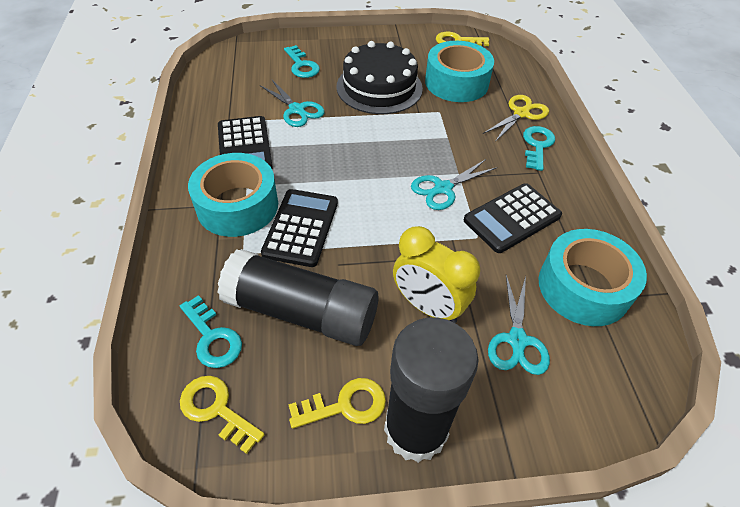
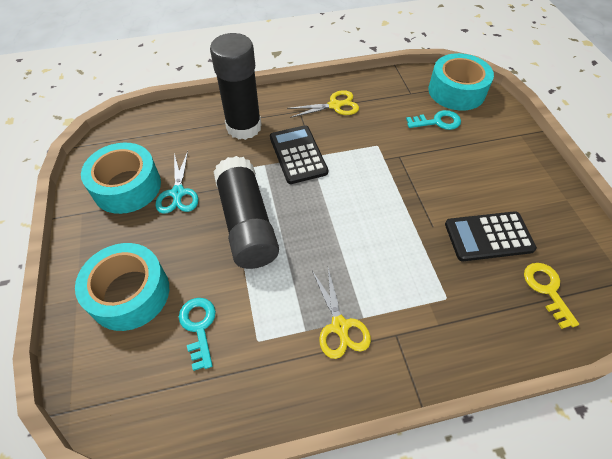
black cake: 1 -> 0
black calculator: 3 -> 2
turquoise key: 3 -> 2
turquoise scissors: 3 -> 1
yellow clock: 1 -> 0
yellow key: 3 -> 1
yellow scissors: 1 -> 2

